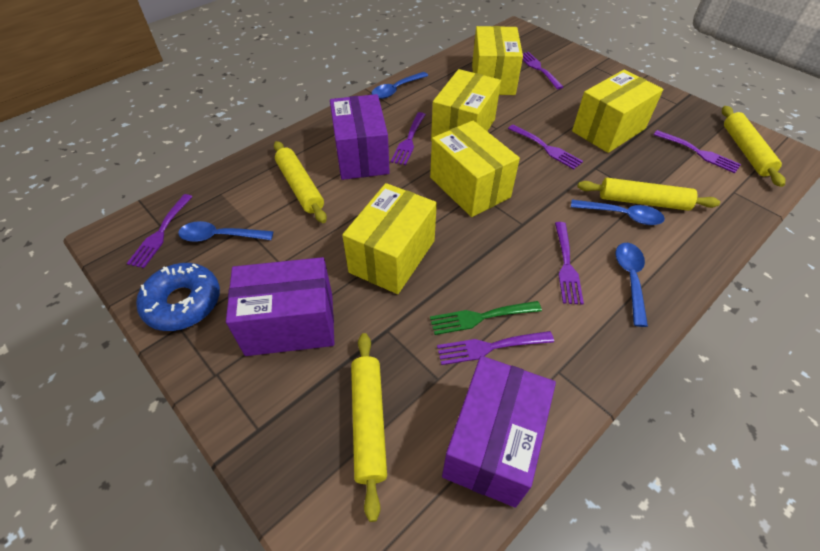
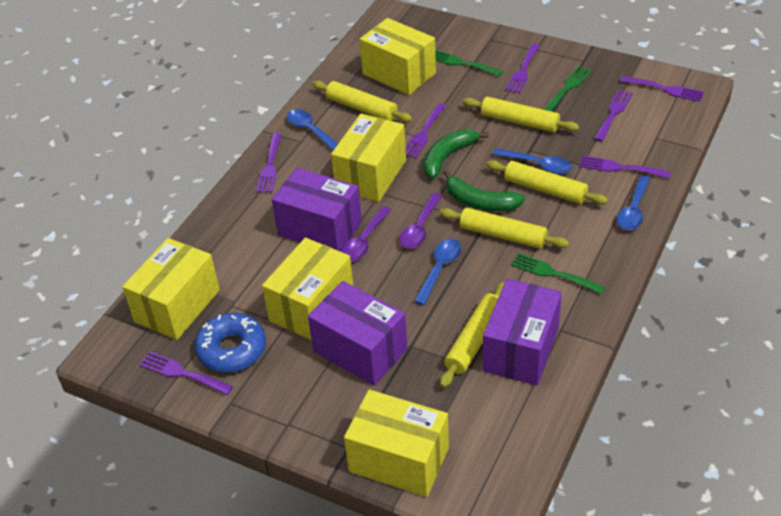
green banana: 0 -> 2
green fork: 1 -> 3
purple spoon: 0 -> 2
yellow rolling pin: 4 -> 5

